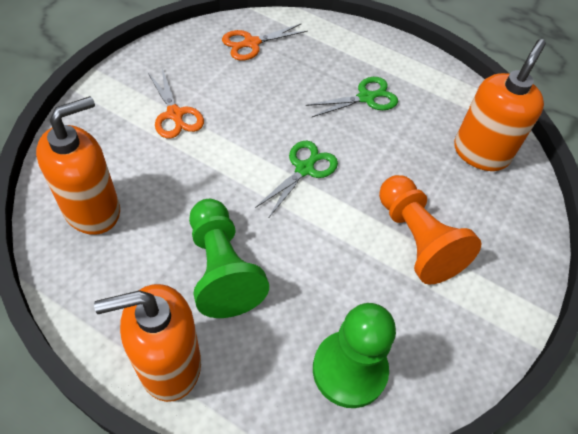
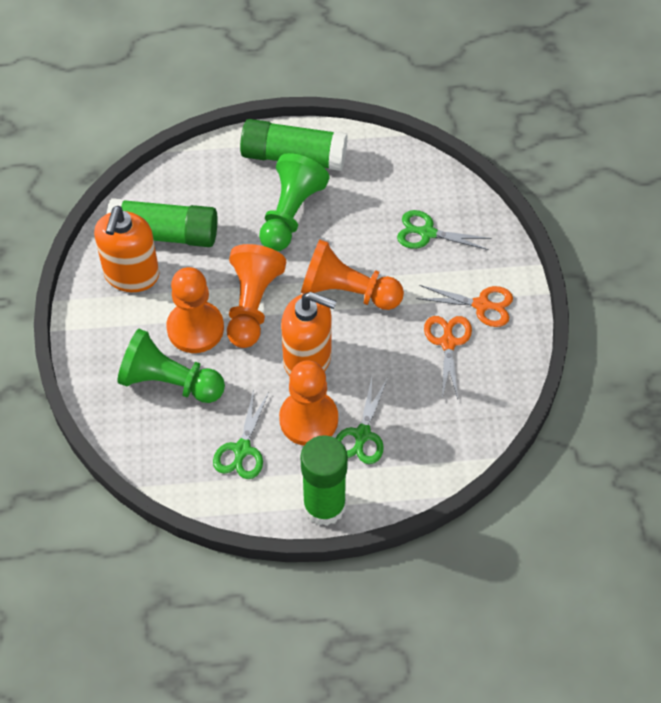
green glue stick: 0 -> 3
green scissors: 2 -> 3
orange pawn: 1 -> 4
orange soap dispenser: 3 -> 2

